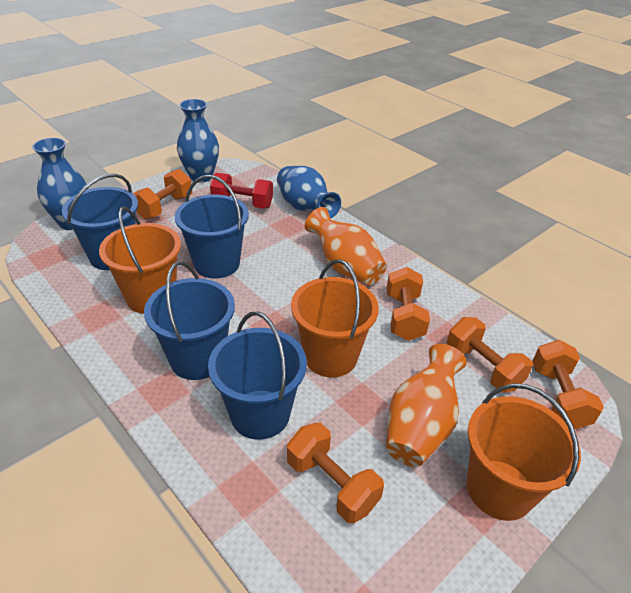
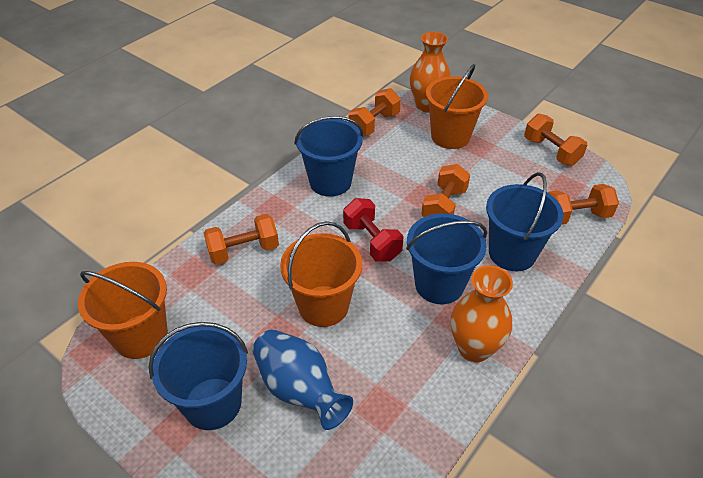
blue vase: 3 -> 1

